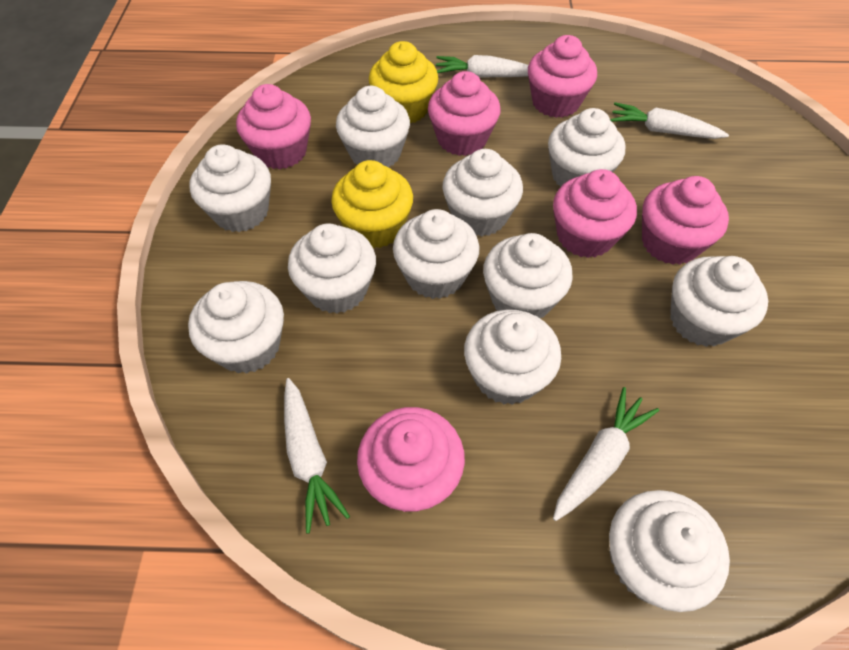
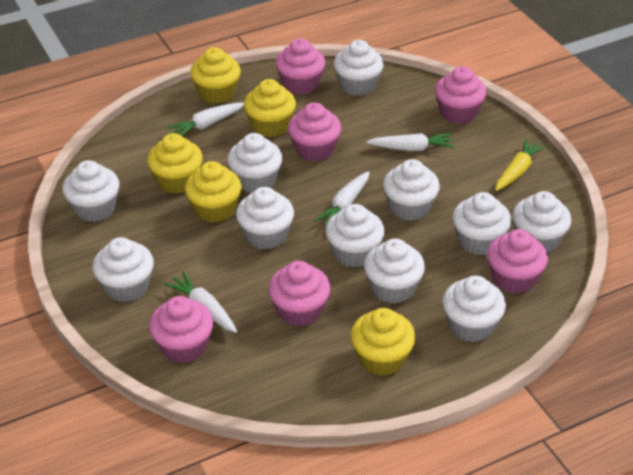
yellow carrot: 0 -> 1
yellow cupcake: 2 -> 5

